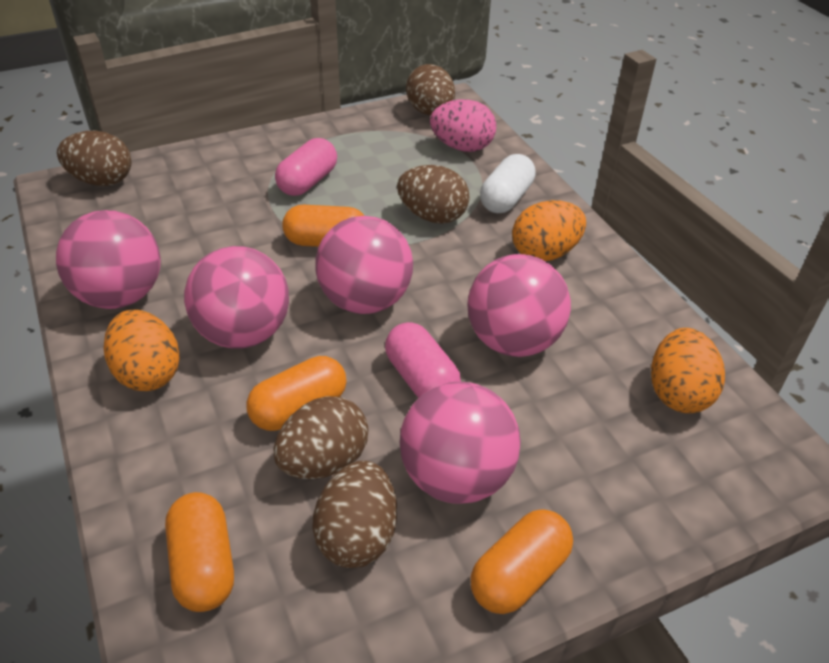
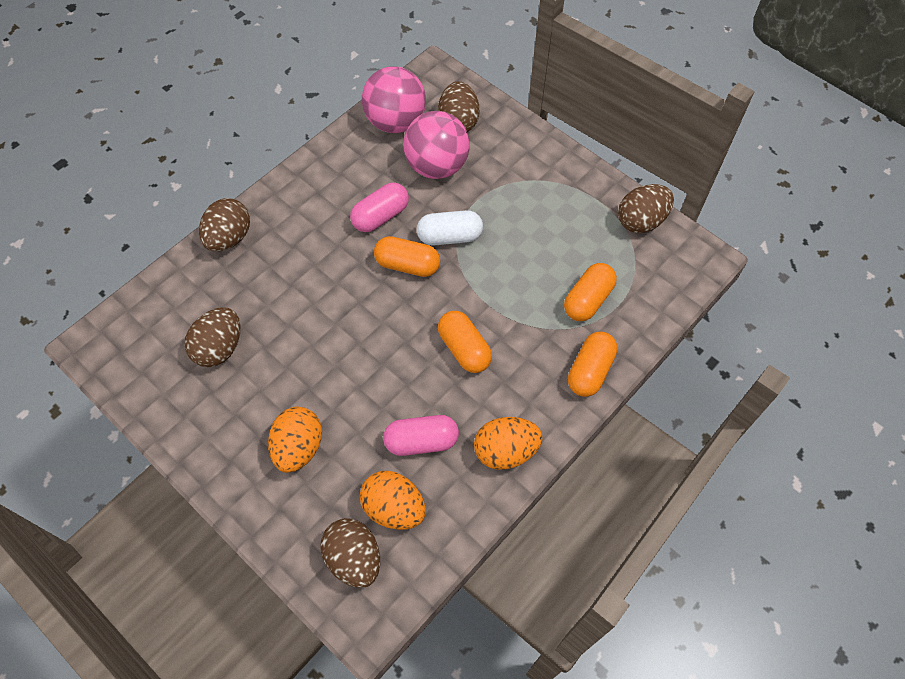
pink ball: 5 -> 2
pink egg: 1 -> 0

